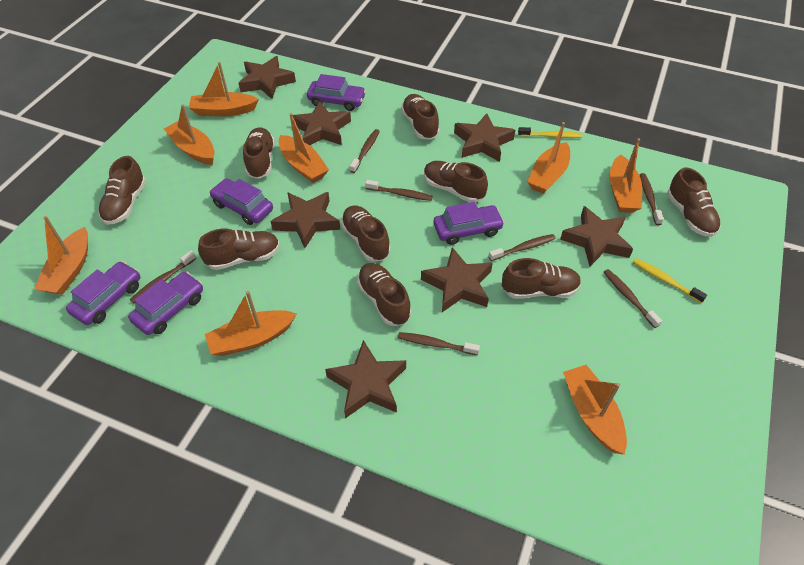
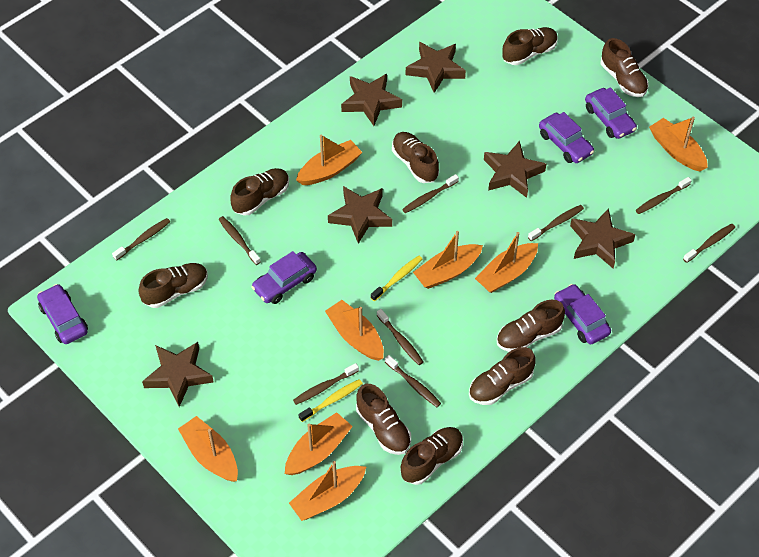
brown star: 7 -> 6
brown toothbrush: 7 -> 9

